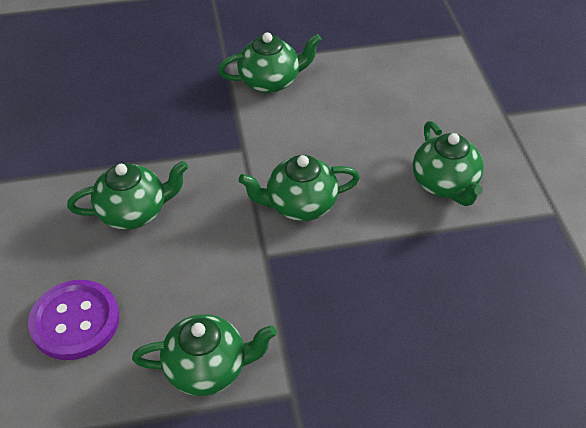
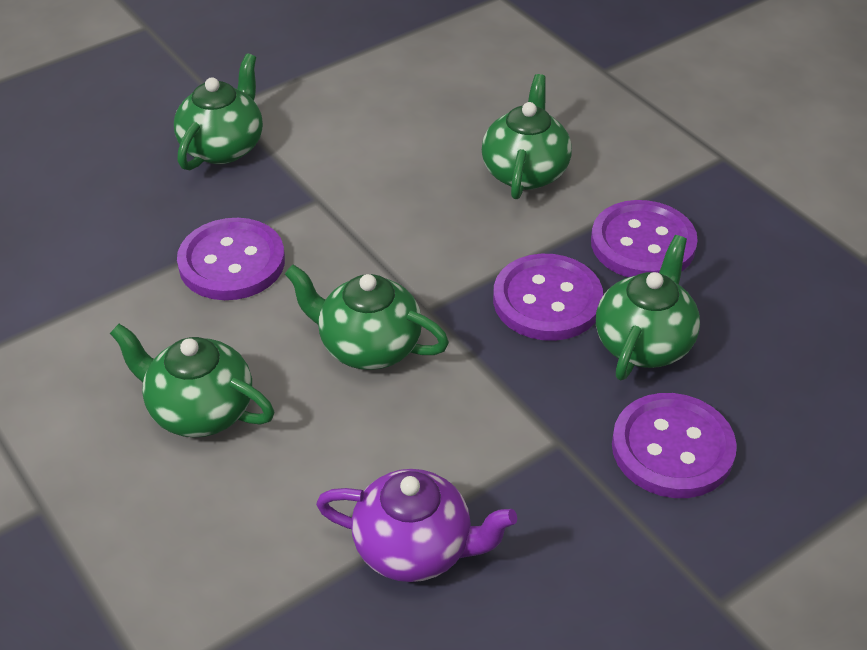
purple button: 1 -> 4
purple teapot: 0 -> 1

